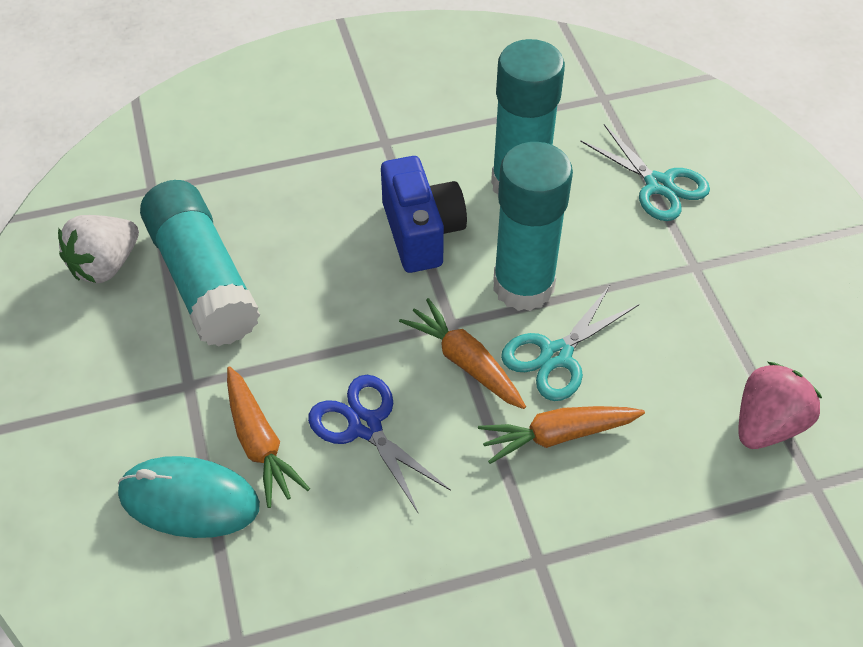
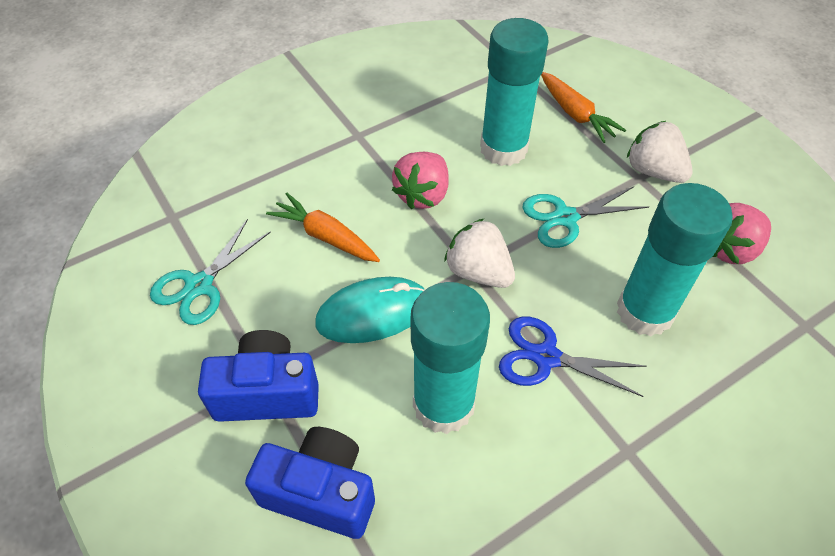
blue camera: 1 -> 2
orange carrot: 3 -> 2
pink strawberry: 1 -> 2
white strawberry: 1 -> 2

